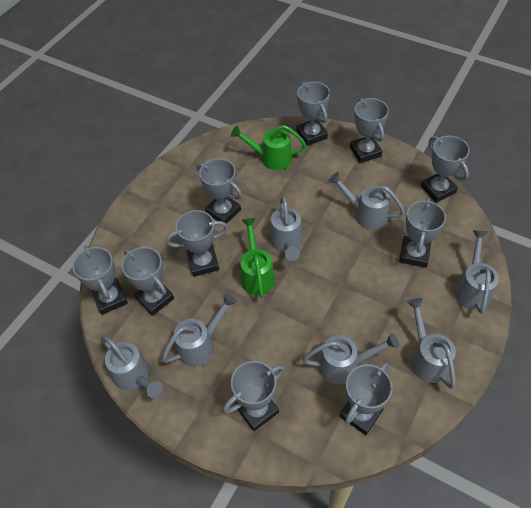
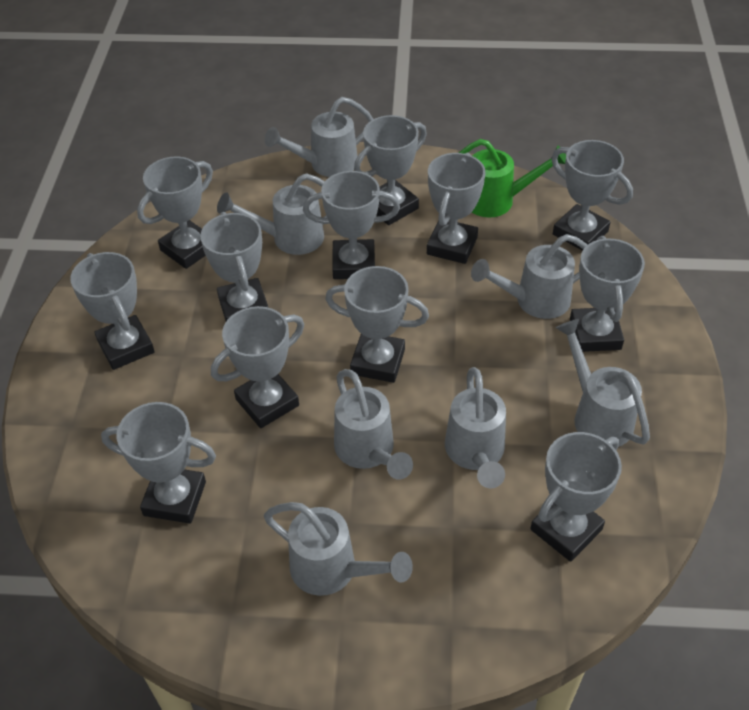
green watering can: 2 -> 1
grey trophy: 10 -> 12

